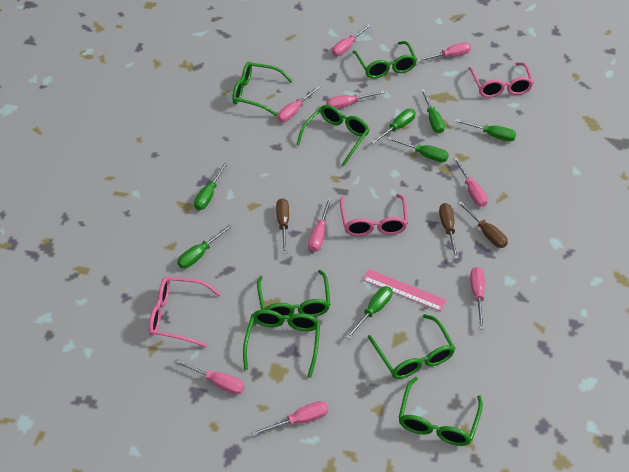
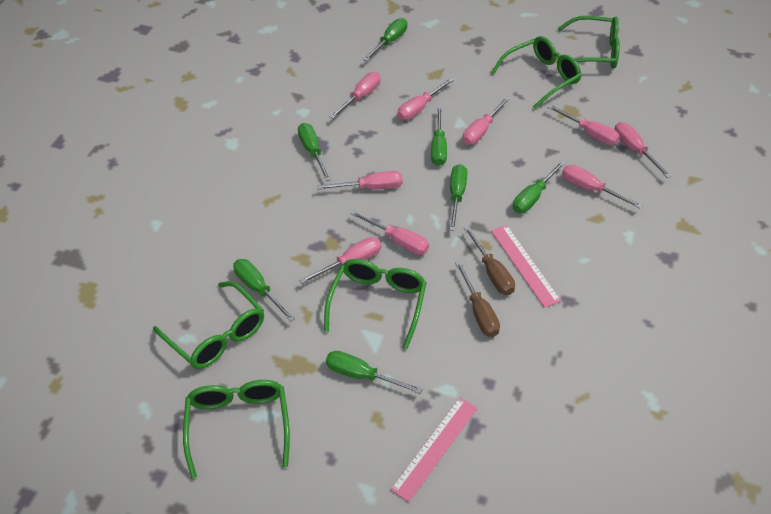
brown screwdriver: 3 -> 2
green glasses: 7 -> 5
pink glasses: 3 -> 0
pink ruler: 1 -> 2

